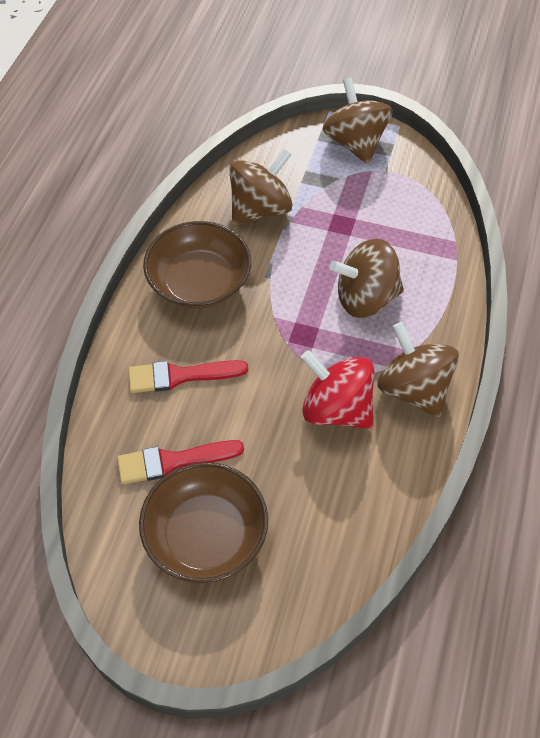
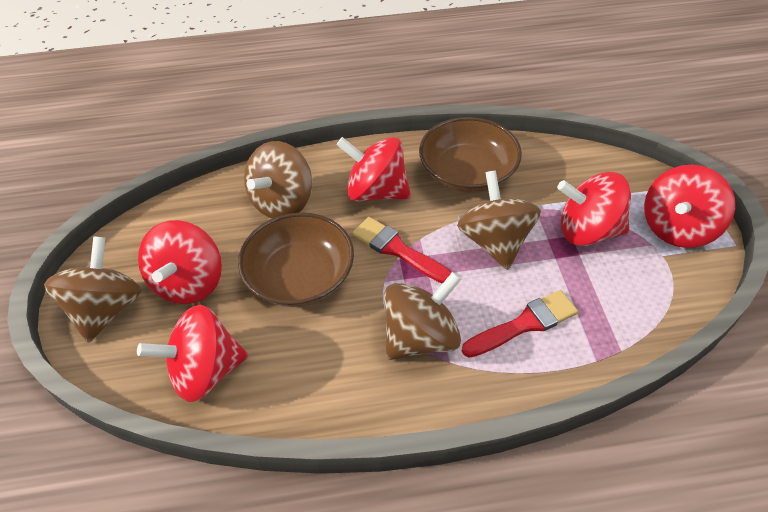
red spinning top: 1 -> 5

